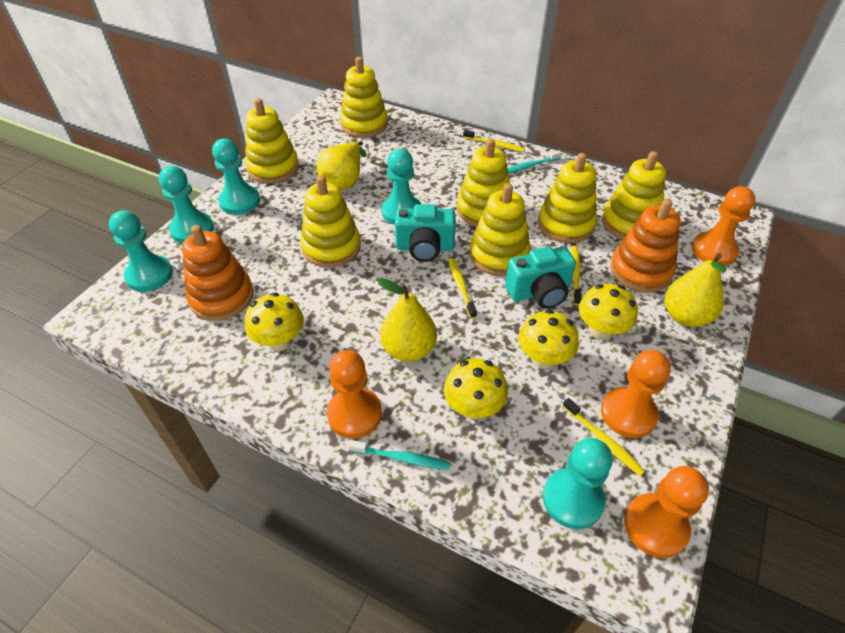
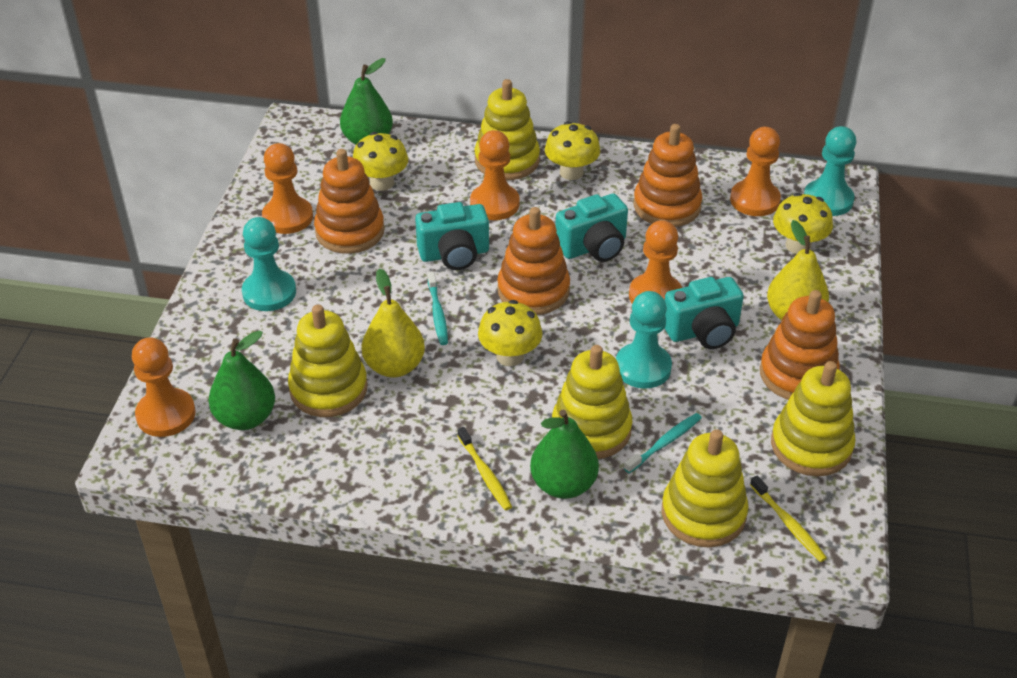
green pear: 0 -> 3
orange pawn: 4 -> 5
orange stacking toy: 2 -> 4
turquoise camera: 2 -> 3
turquoise pawn: 5 -> 3
yellow pear: 3 -> 2
yellow stacking toy: 7 -> 5
yellow toothbrush: 4 -> 2

